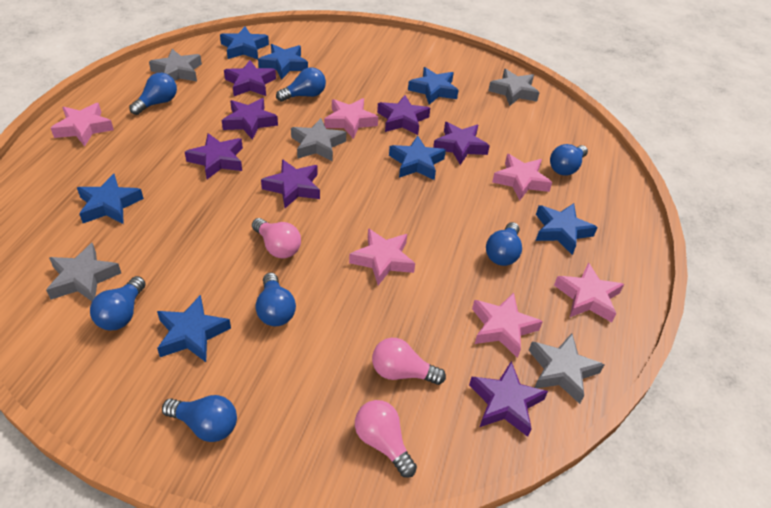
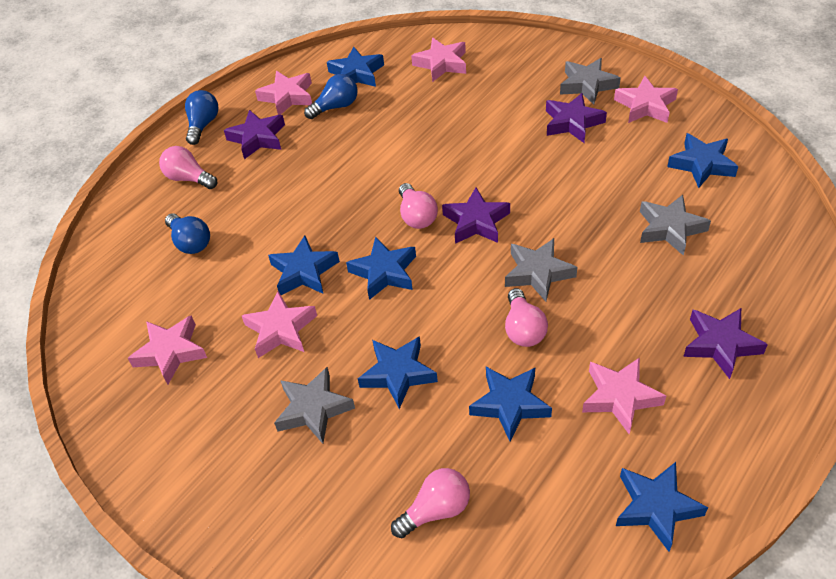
blue light bulb: 7 -> 3
grey star: 5 -> 4
pink light bulb: 3 -> 4
purple star: 7 -> 4

